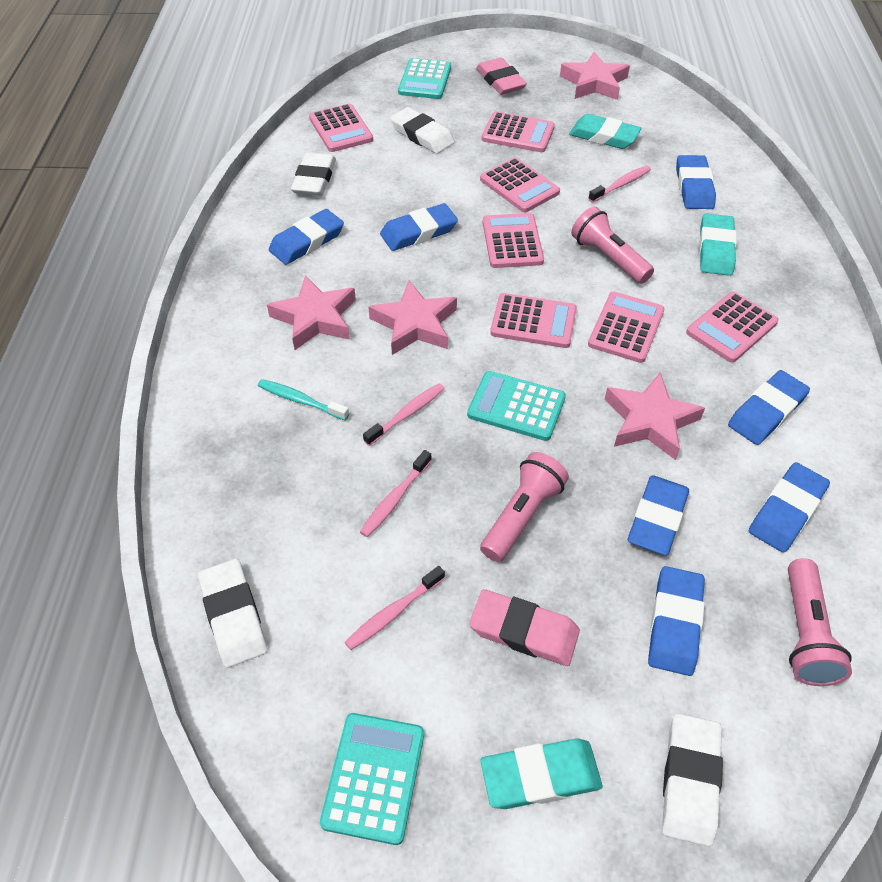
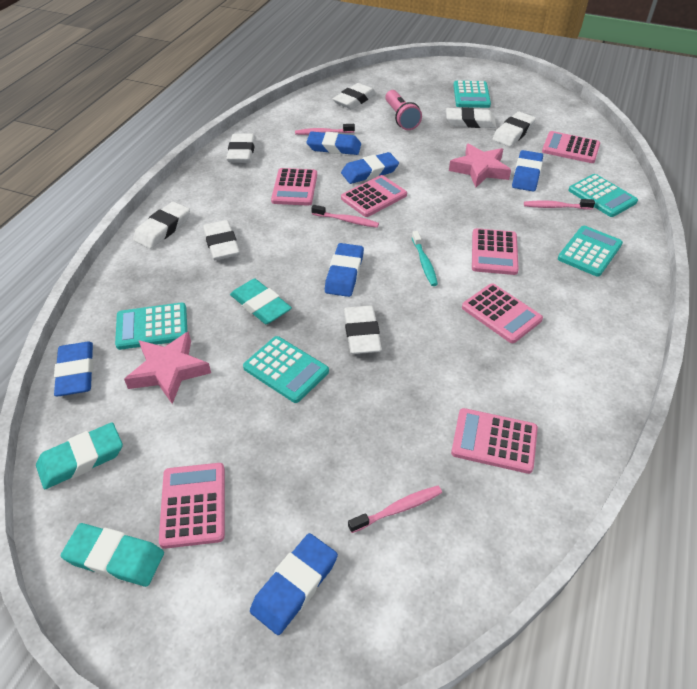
blue eraser: 7 -> 6
pink eraser: 2 -> 0
pink flashlight: 3 -> 1
pink star: 4 -> 2
turquoise calculator: 3 -> 5
white eraser: 4 -> 7

